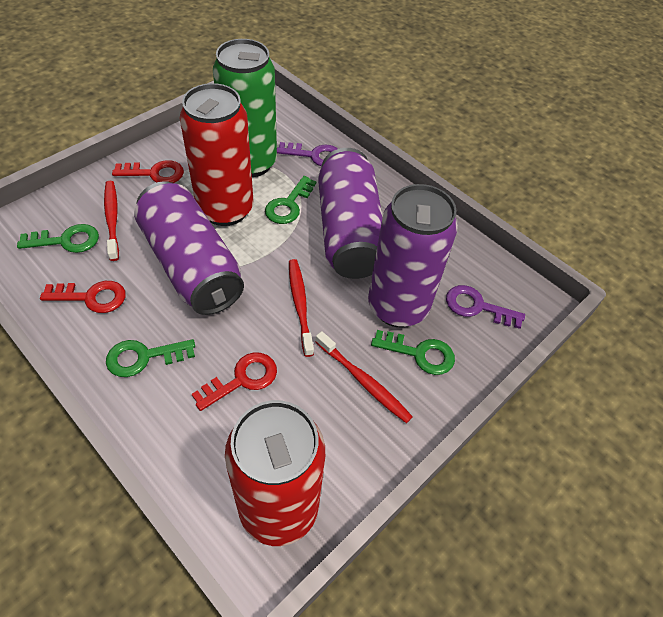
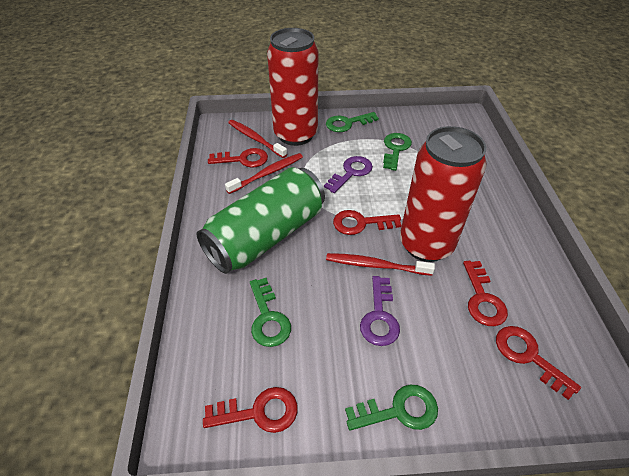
purple can: 3 -> 0
red key: 3 -> 5

